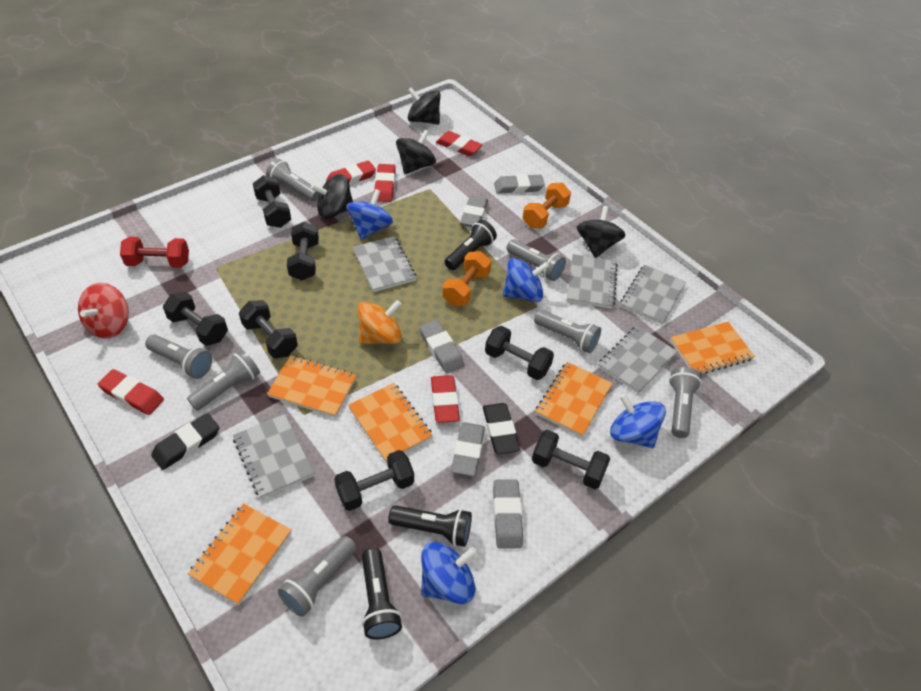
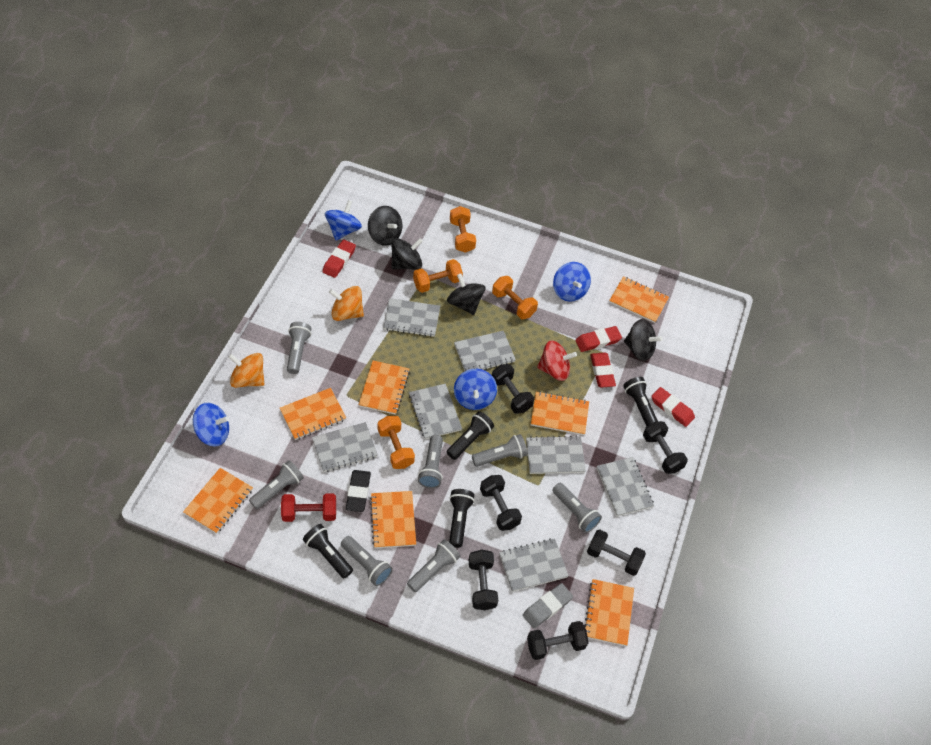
black dumbbell: 7 -> 6
black eraser: 2 -> 1
black flashlight: 3 -> 4
grey eraser: 5 -> 1
grey notebook: 5 -> 7
orange dumbbell: 2 -> 4
orange notebook: 5 -> 7
orange spinning top: 1 -> 2
red eraser: 5 -> 4

